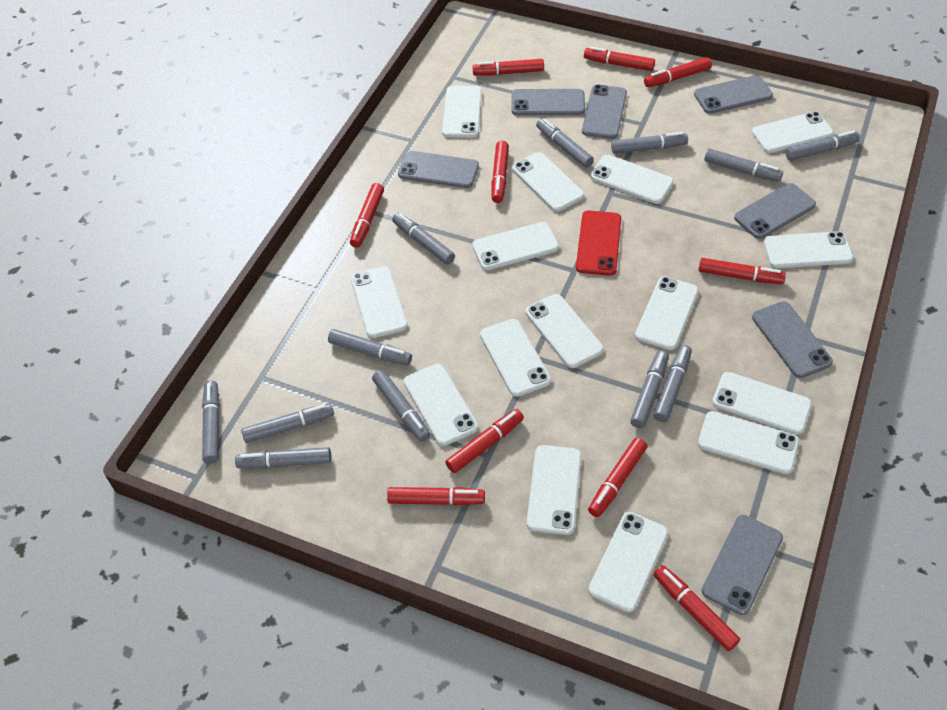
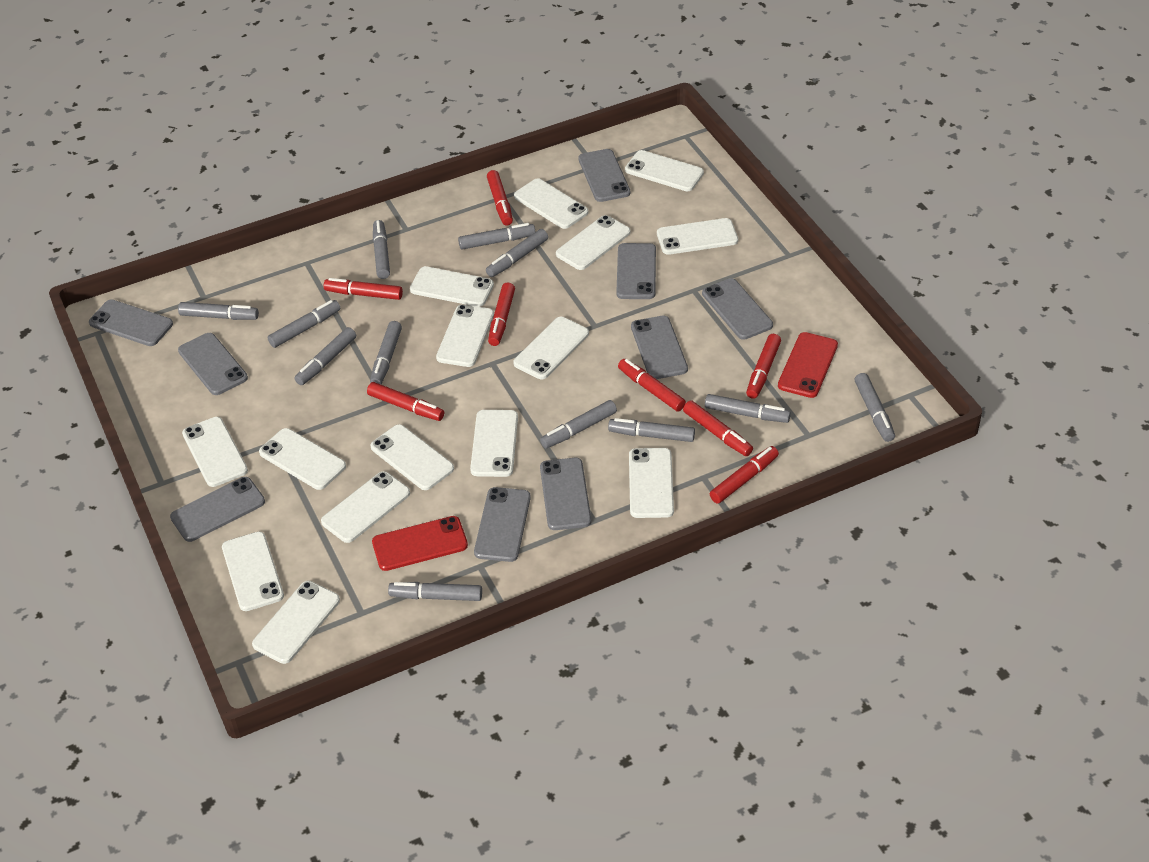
grey phone: 7 -> 9
red marker: 10 -> 8
red phone: 1 -> 2

